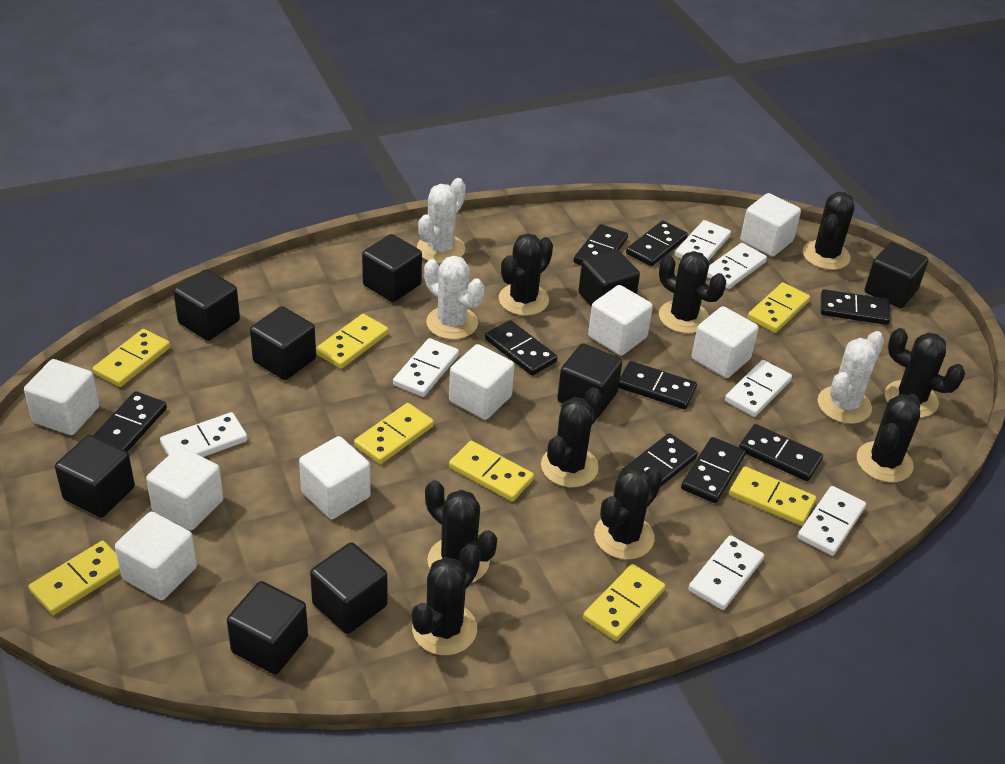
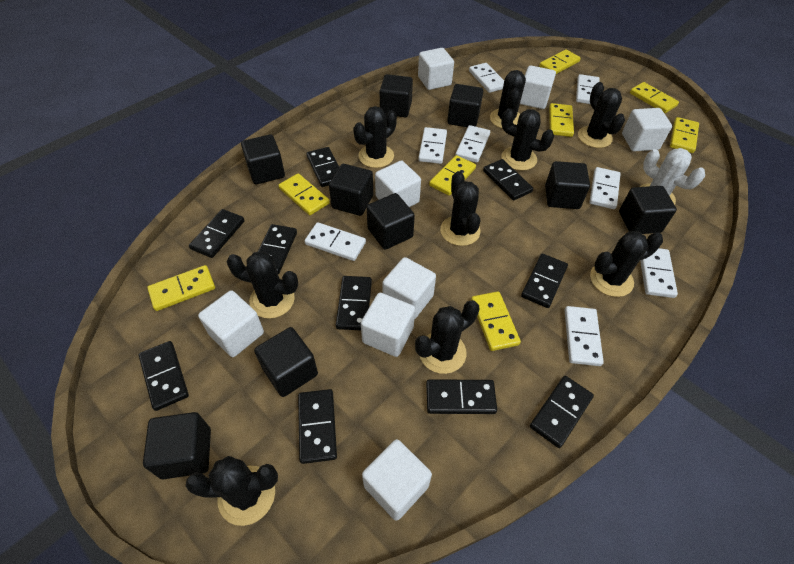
black domino: 9 -> 10
white cactus: 3 -> 1
white domino: 7 -> 8

